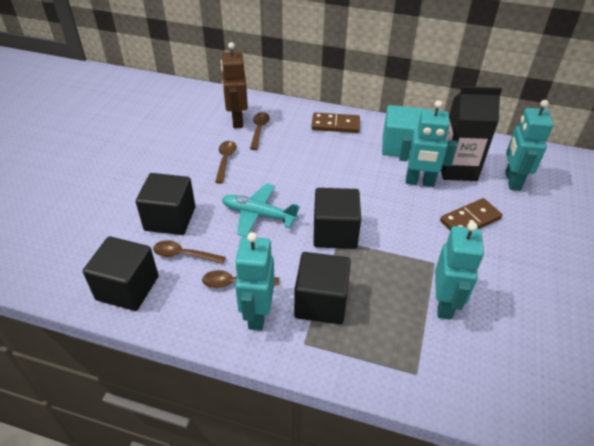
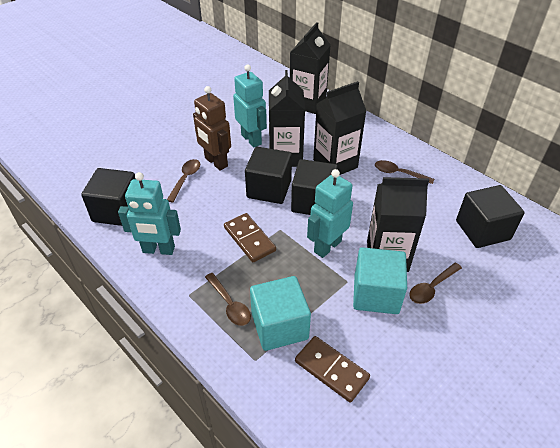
black carton: 1 -> 4
turquoise cube: 1 -> 2
turquoise plane: 1 -> 0
turquoise robot: 4 -> 3

